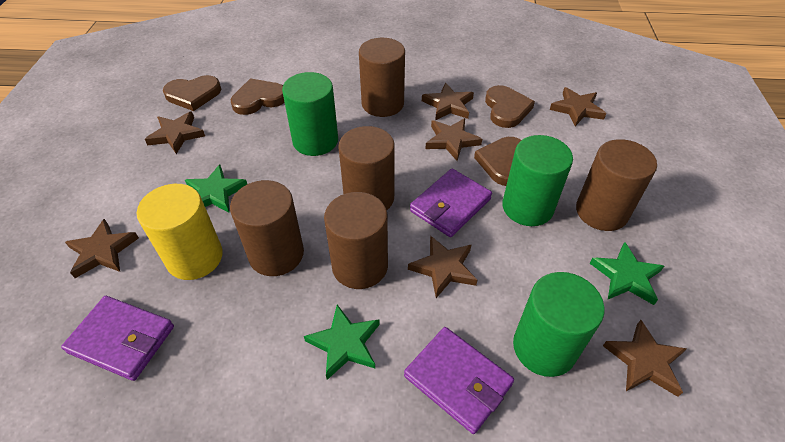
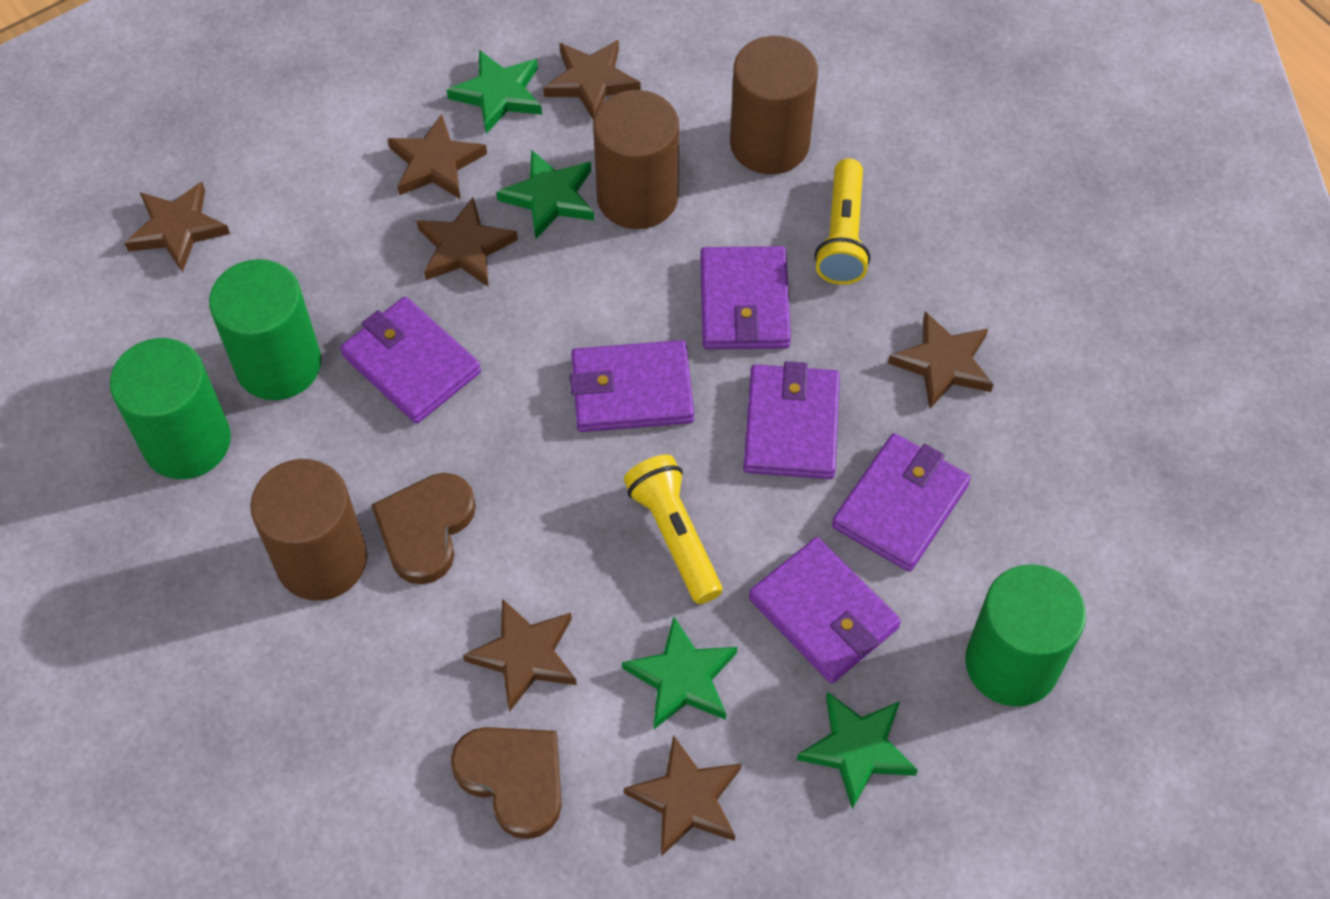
brown cylinder: 5 -> 3
brown heart: 4 -> 2
green star: 3 -> 4
purple wallet: 3 -> 6
yellow cylinder: 1 -> 0
yellow flashlight: 0 -> 2

